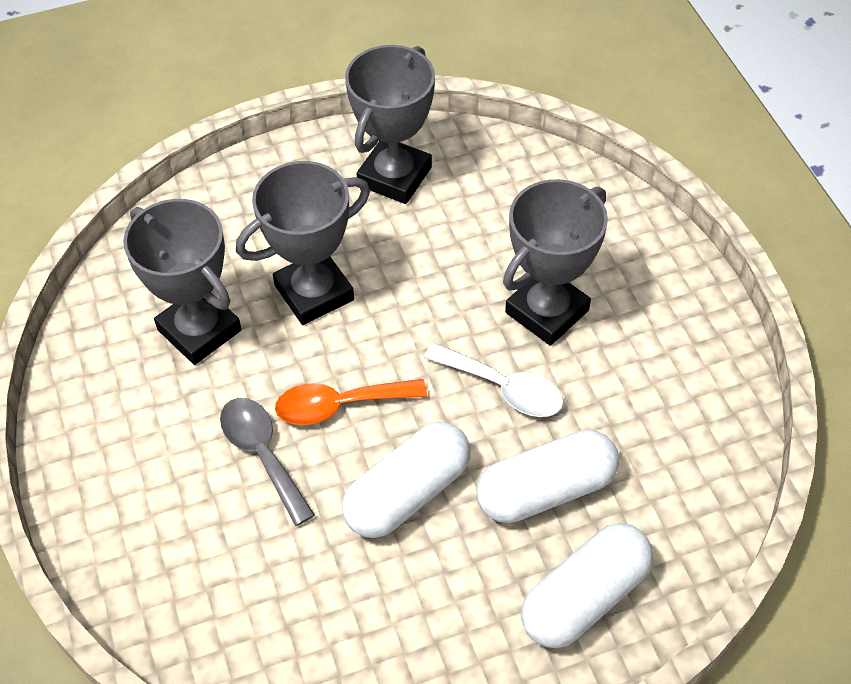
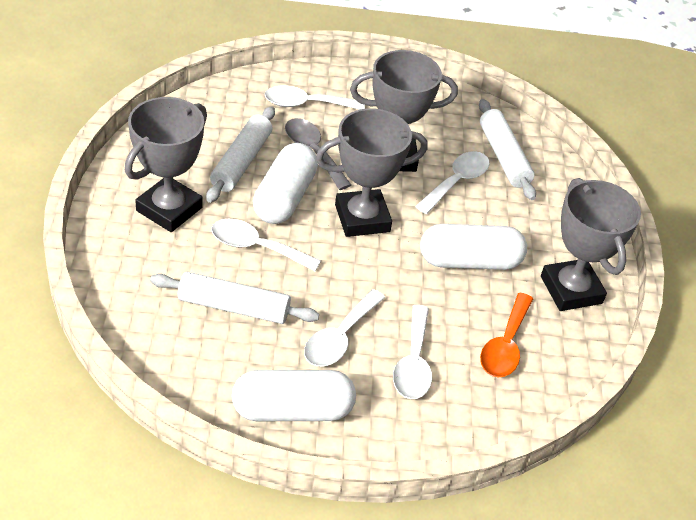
white rolling pin: 0 -> 3
white spoon: 1 -> 5

